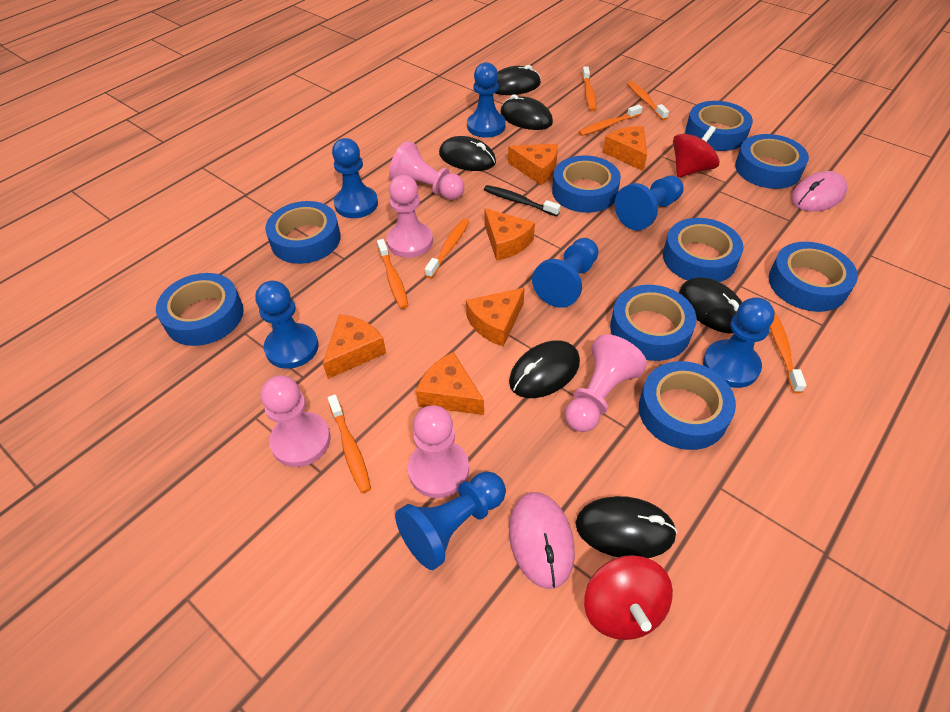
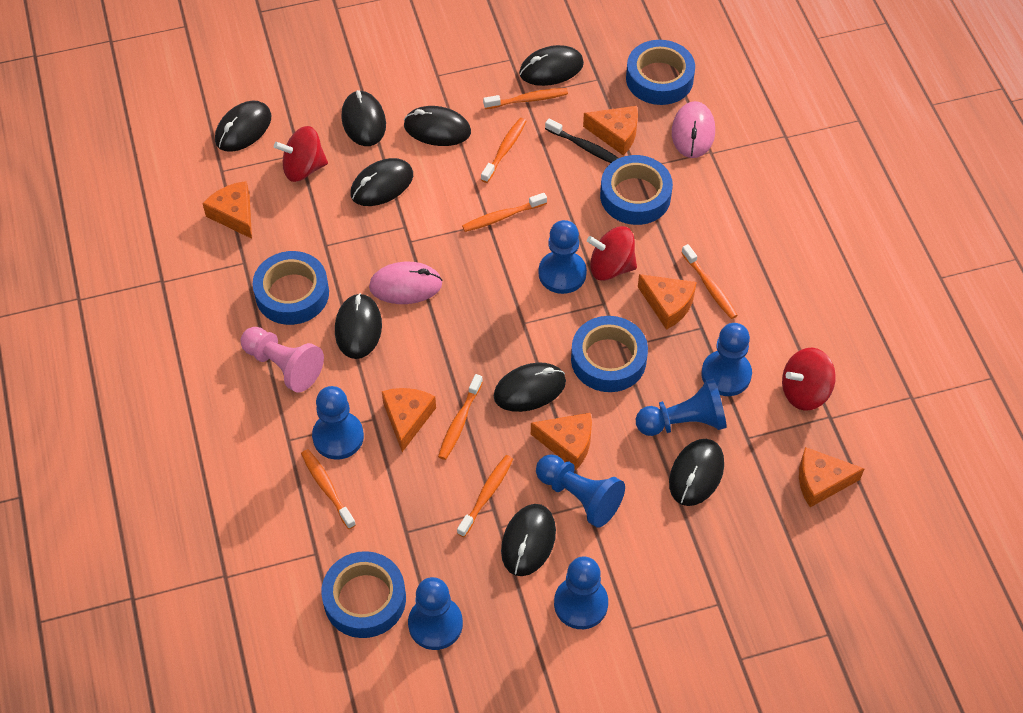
black mouse: 6 -> 9
blue tape: 9 -> 5
pink pawn: 5 -> 1
red spinning top: 2 -> 3

